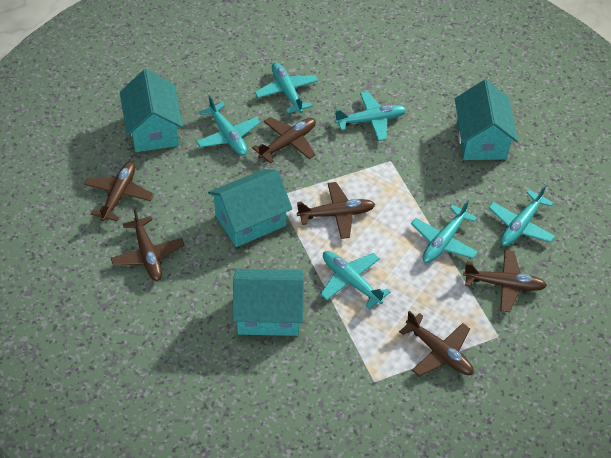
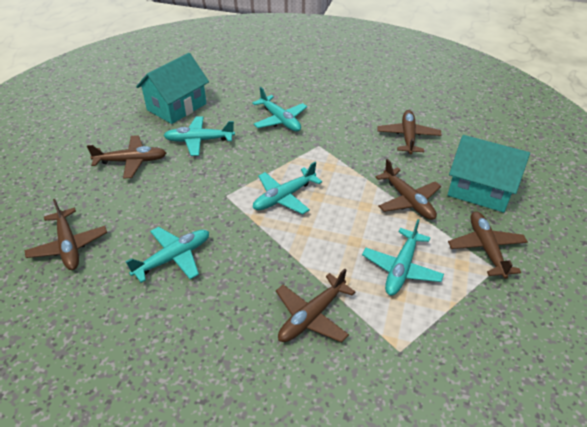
turquoise house: 4 -> 2
turquoise plane: 6 -> 5

